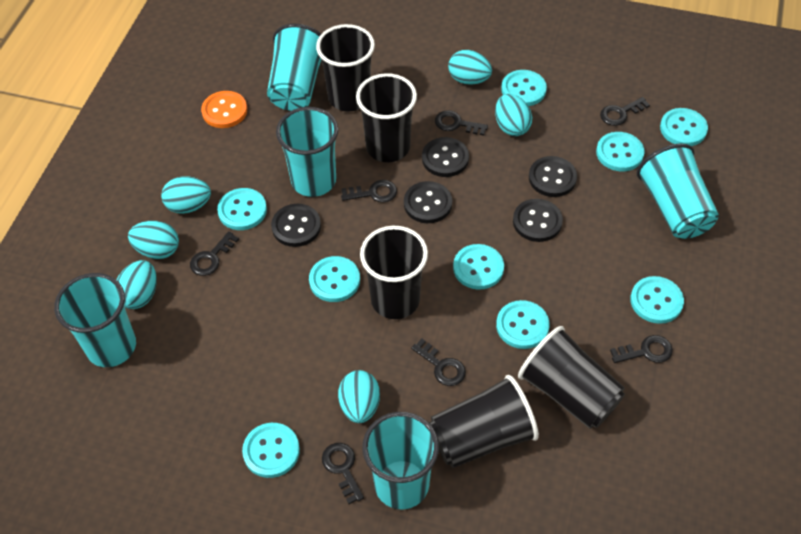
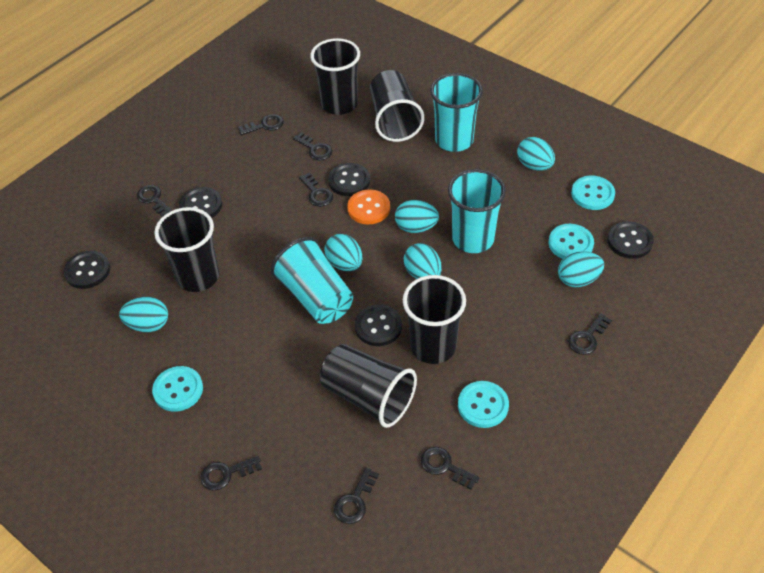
black key: 7 -> 8
turquoise button: 9 -> 4
turquoise cup: 5 -> 3

